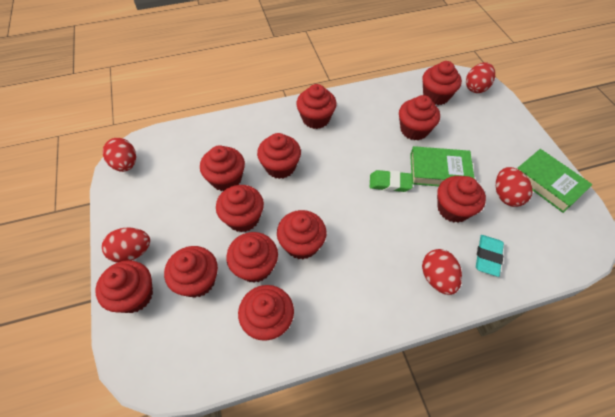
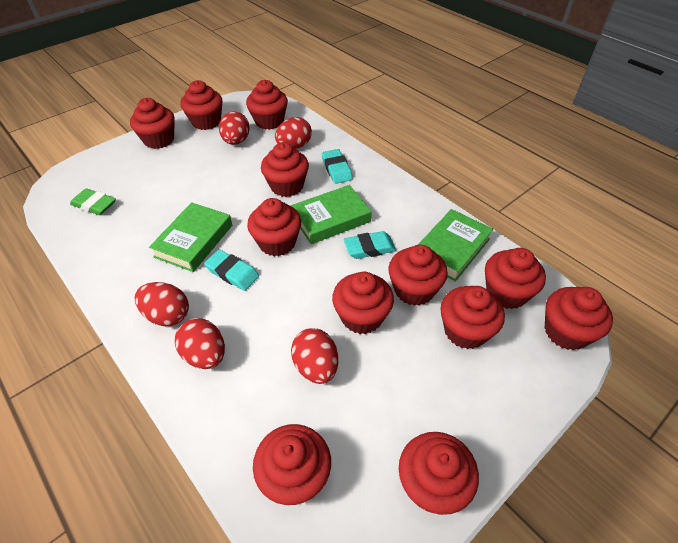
green book: 2 -> 3
turquoise eraser: 1 -> 3

